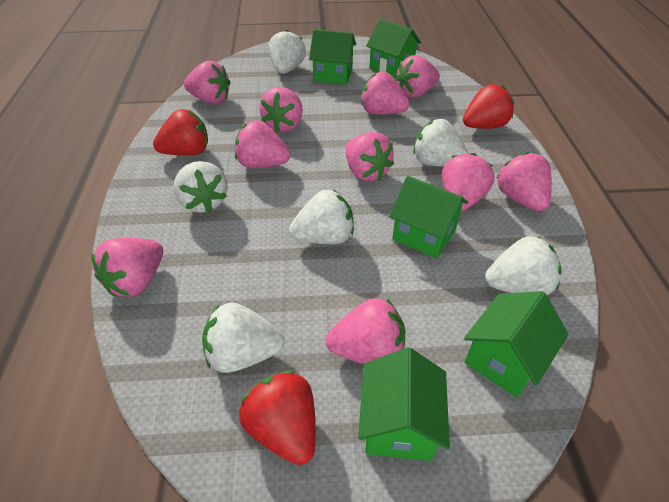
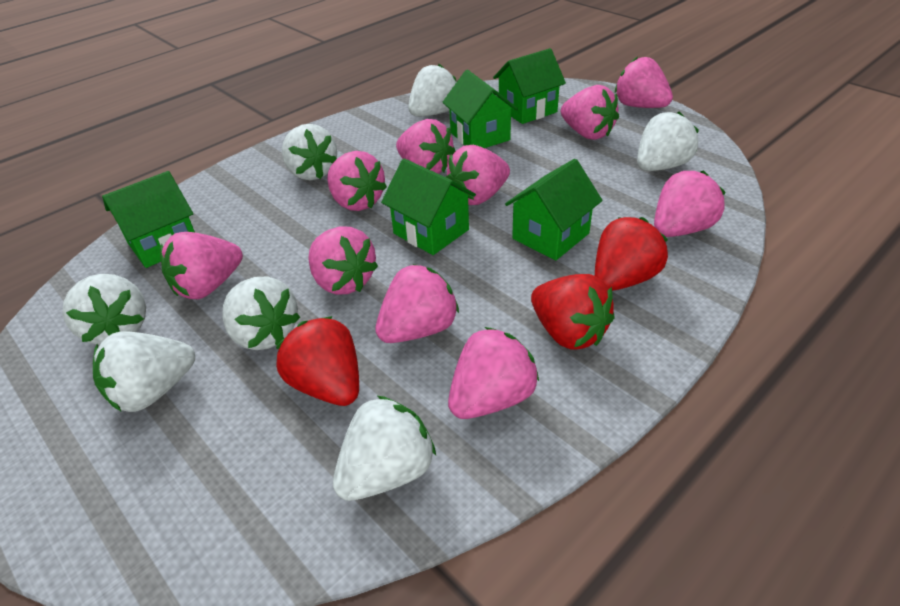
white strawberry: 6 -> 7

